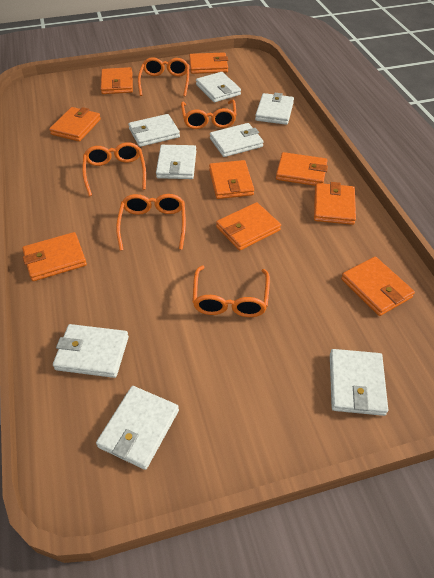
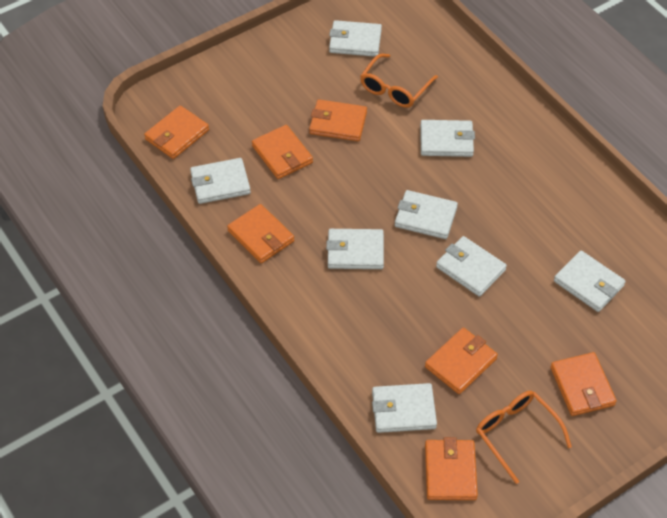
orange glasses: 5 -> 2
orange wallet: 9 -> 7

